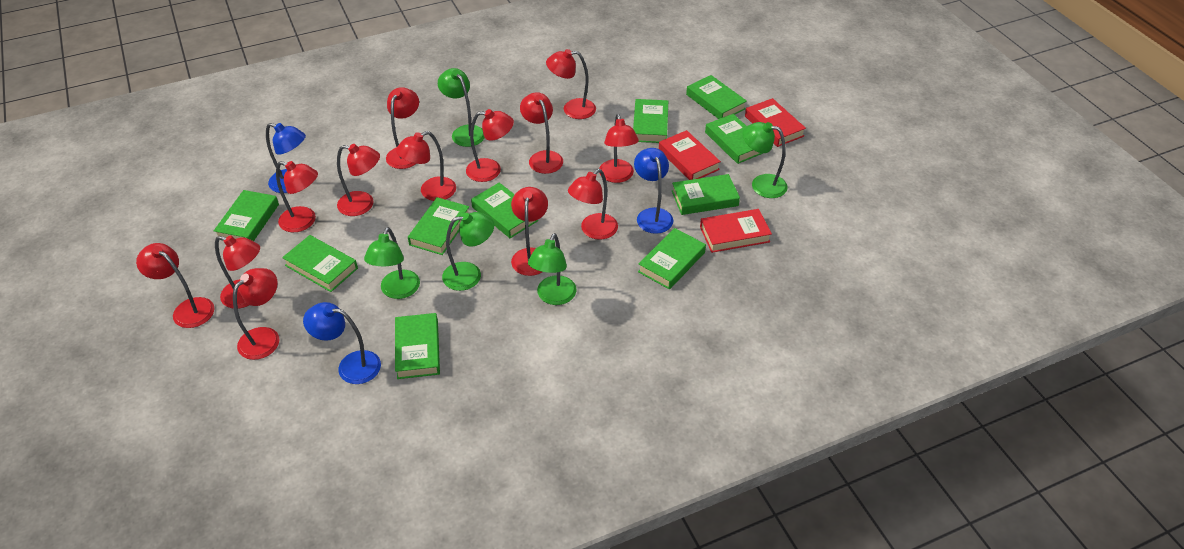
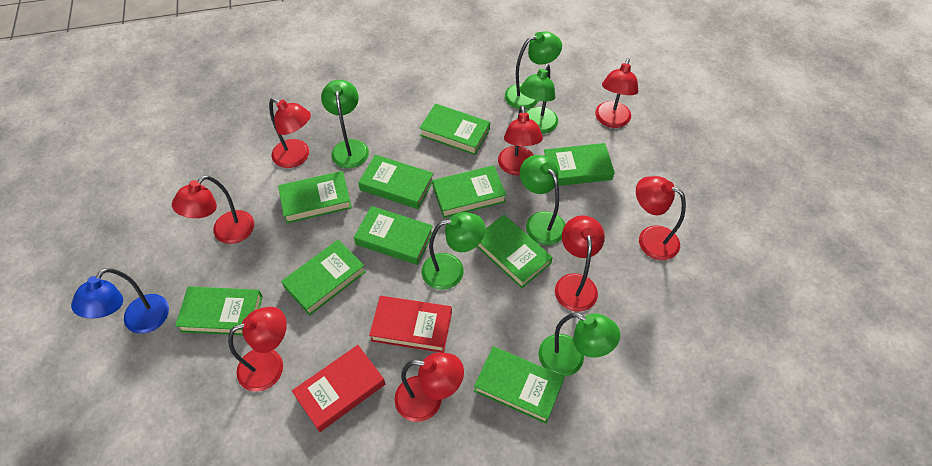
blue lamp: 3 -> 1
green lamp: 5 -> 6
red book: 3 -> 2
red lamp: 13 -> 8

